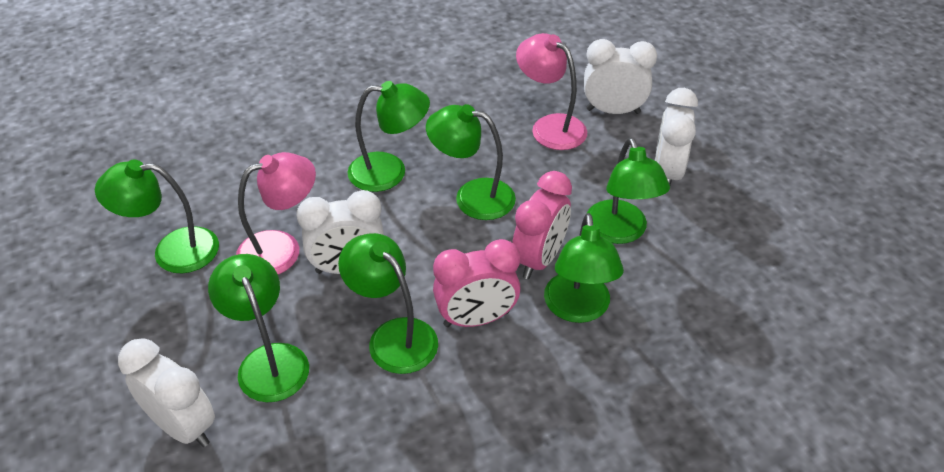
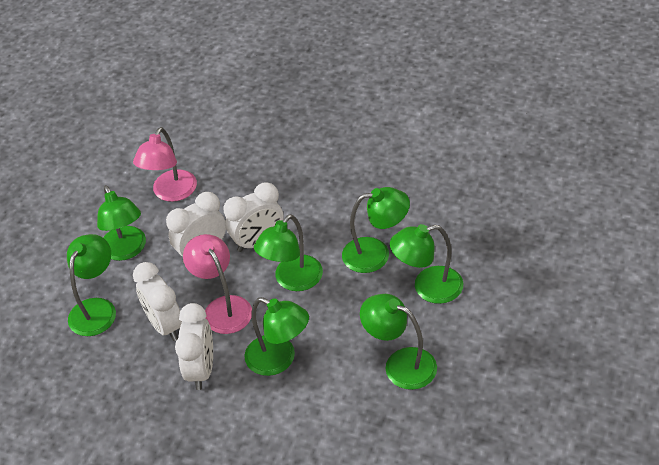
pink clock: 2 -> 0

